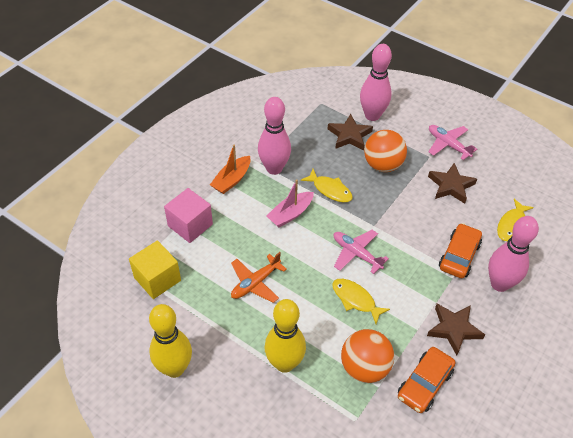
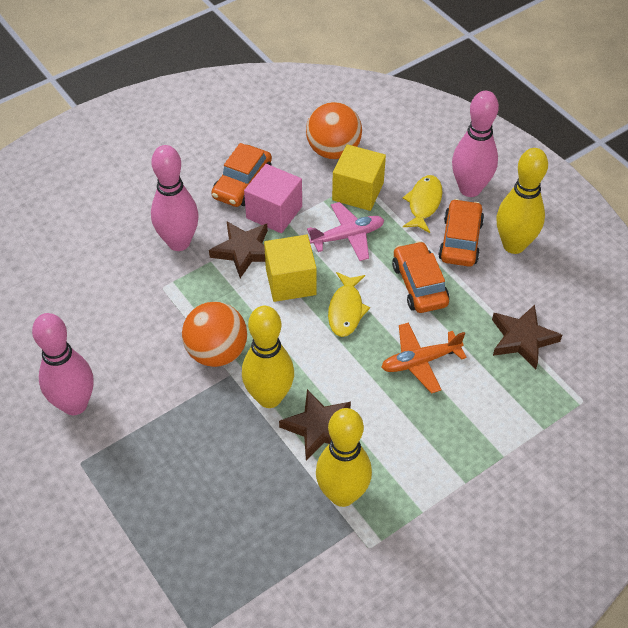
orange boat: 1 -> 0
orange car: 2 -> 3
pink boat: 1 -> 0
pink plane: 2 -> 1
yellow bowling pin: 2 -> 3
yellow cube: 1 -> 2
yellow fish: 3 -> 2

